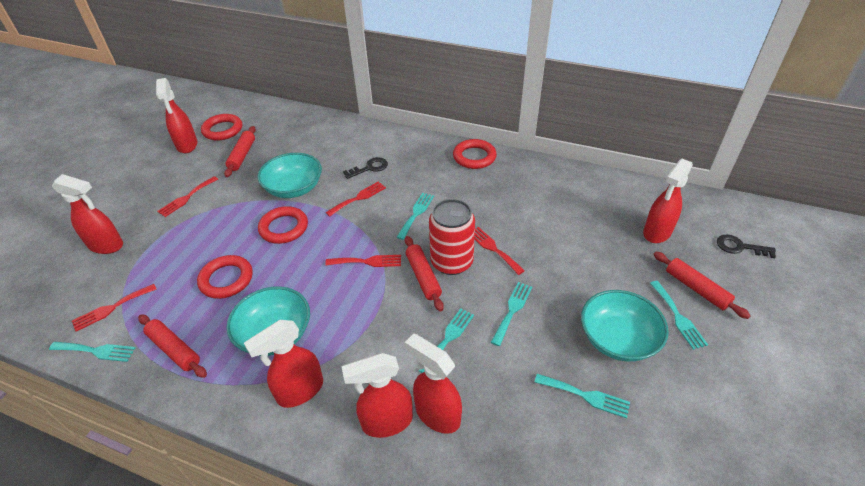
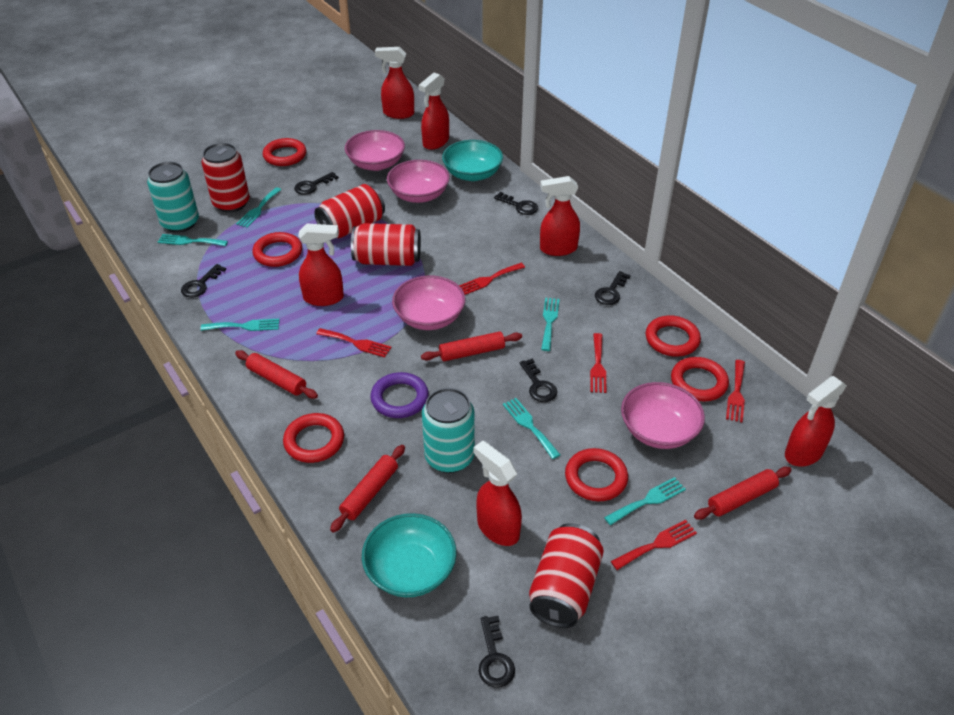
black key: 2 -> 6
pink bowl: 0 -> 4
purple ring: 0 -> 1
red can: 1 -> 4
red ring: 4 -> 6
turquoise bowl: 3 -> 2
turquoise can: 0 -> 2

